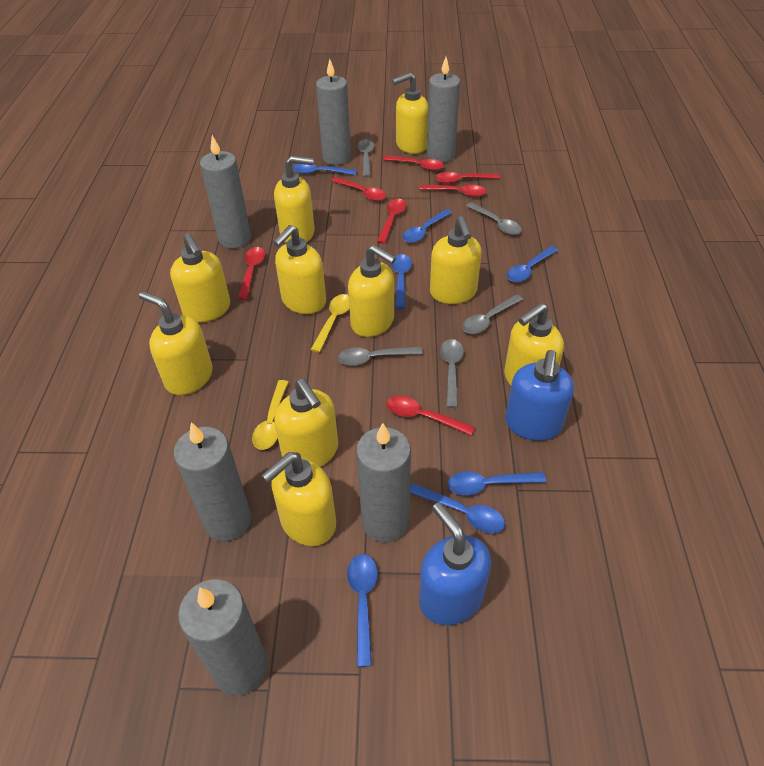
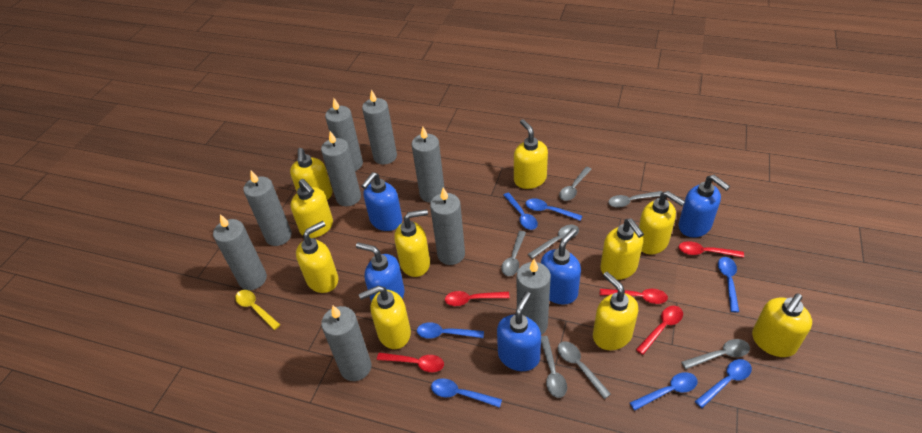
blue soap dispenser: 2 -> 5
grey candle: 6 -> 9
grey spoon: 5 -> 7
red spoon: 7 -> 5
yellow spoon: 2 -> 1

